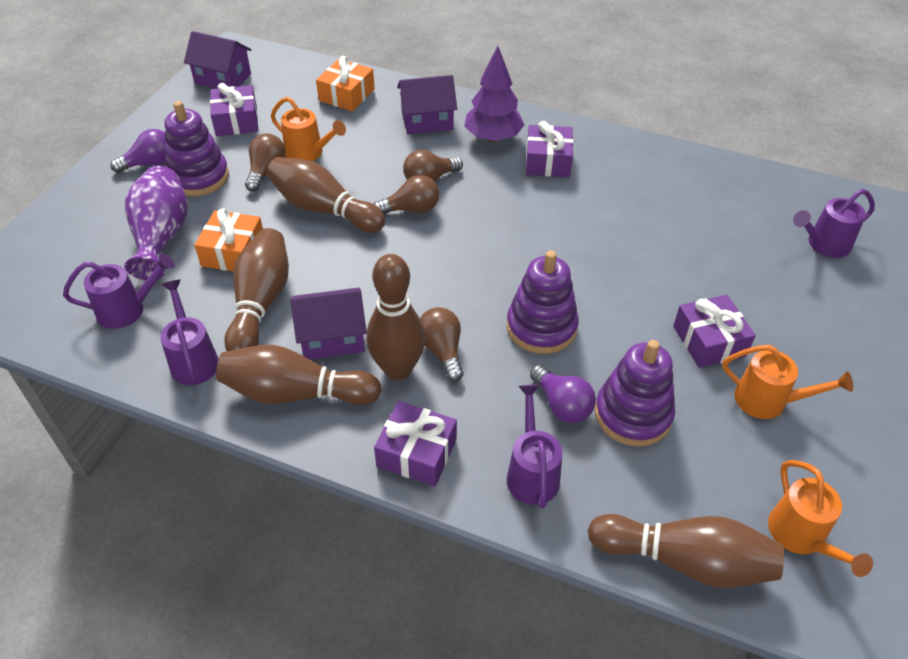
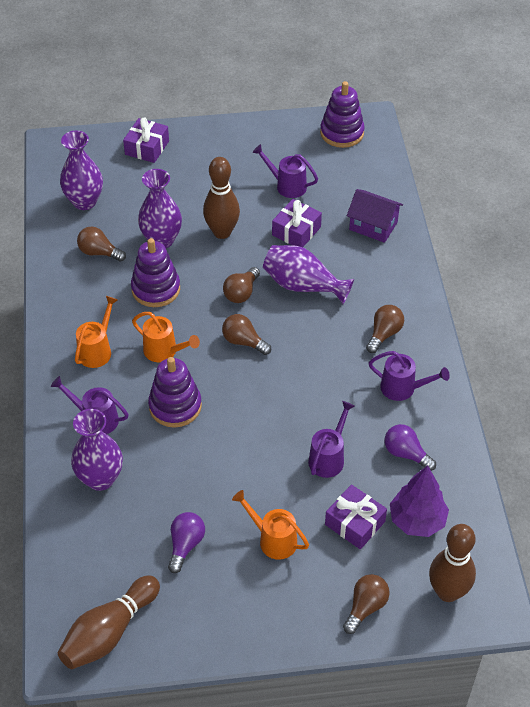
brown bowling pin: 5 -> 3
brown light bulb: 4 -> 5
orange gift: 2 -> 0
purple gift: 4 -> 3
purple house: 3 -> 1
purple vase: 1 -> 4

